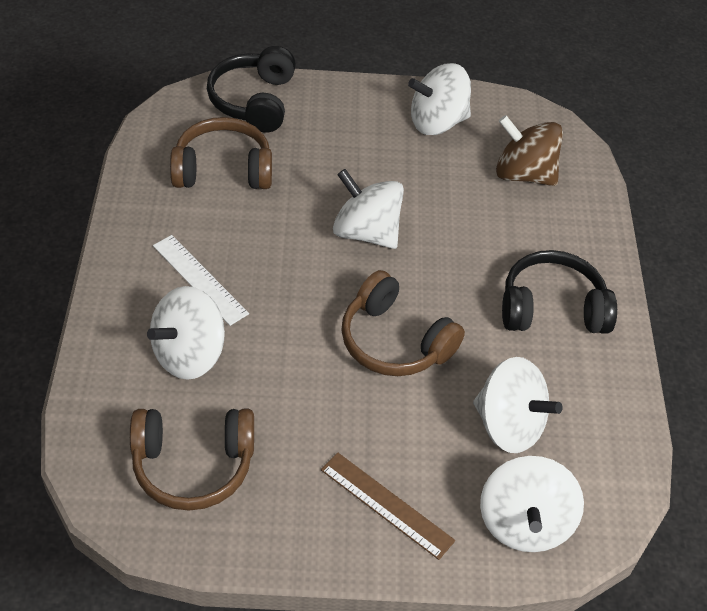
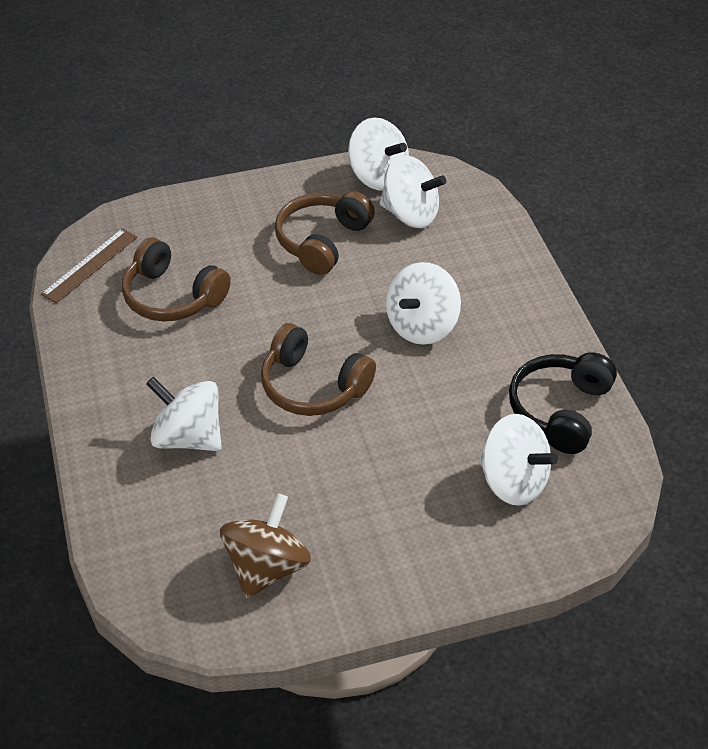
black headphones: 2 -> 1
white ruler: 1 -> 0

